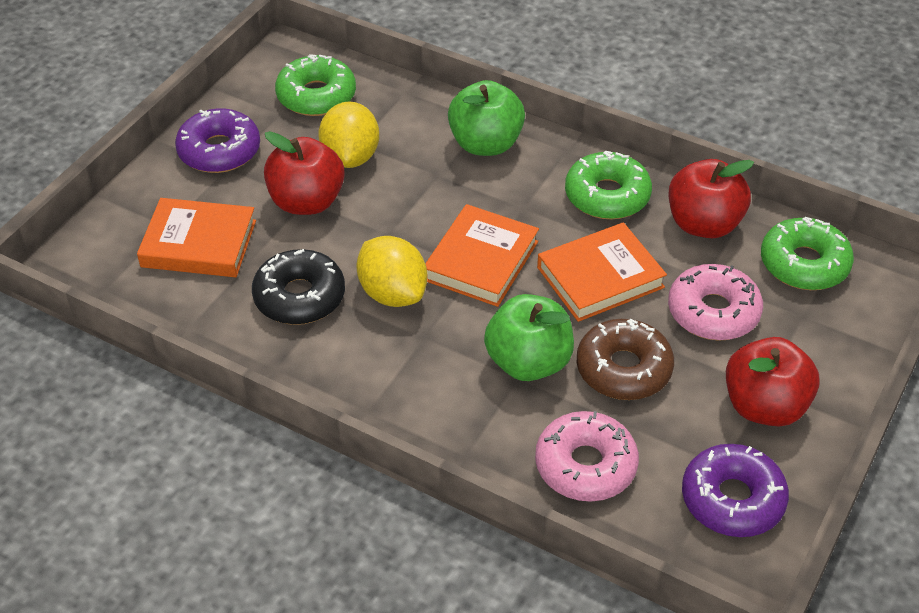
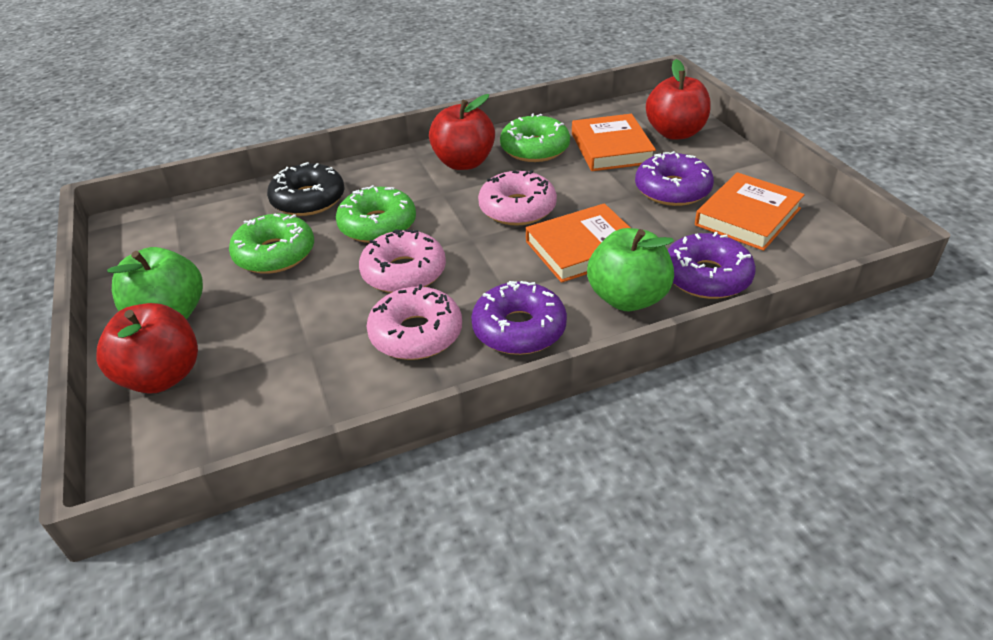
brown donut: 1 -> 0
pink donut: 2 -> 3
purple donut: 2 -> 3
yellow lemon: 2 -> 0

